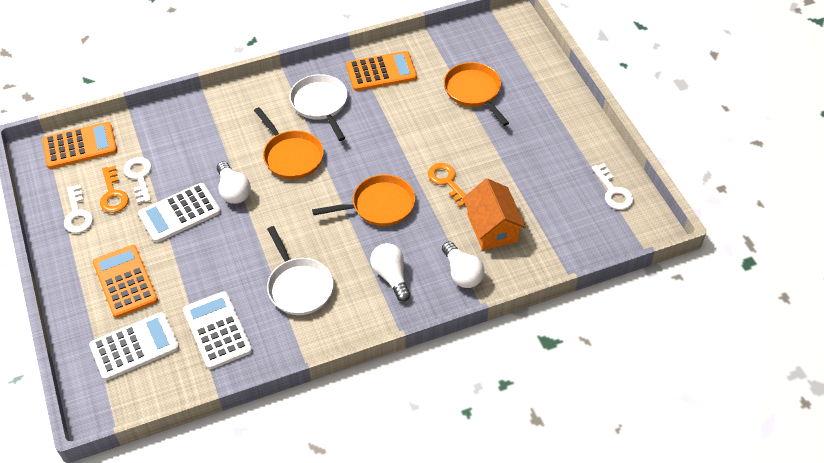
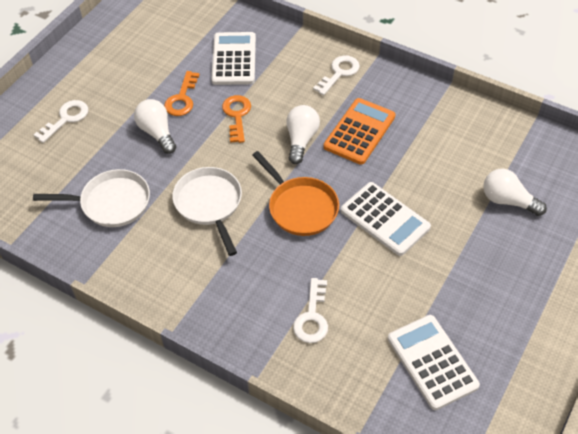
orange calculator: 3 -> 1
orange house: 1 -> 0
orange pan: 3 -> 1

